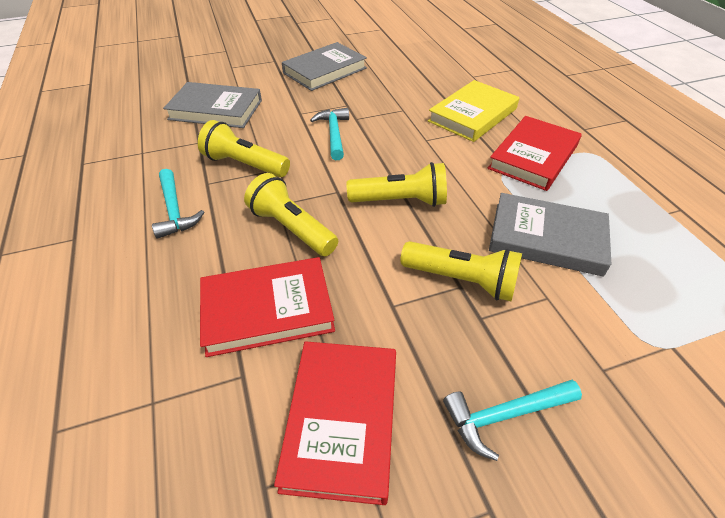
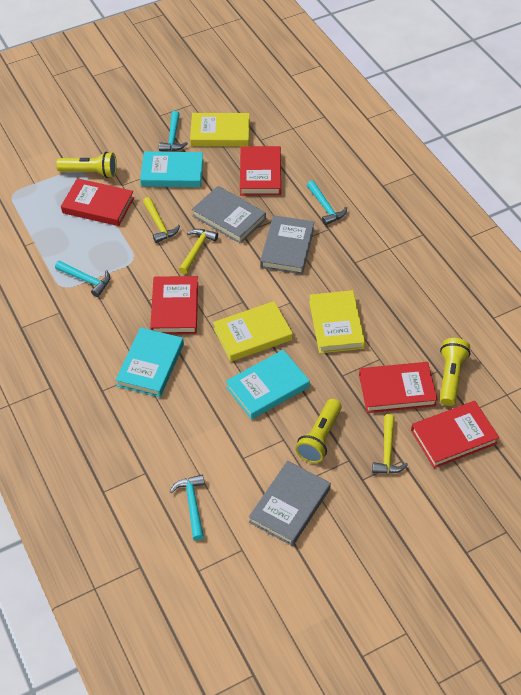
red book: 3 -> 5
turquoise book: 0 -> 3
turquoise hammer: 3 -> 4
yellow book: 1 -> 3
yellow flashlight: 4 -> 3
yellow hammer: 0 -> 3

